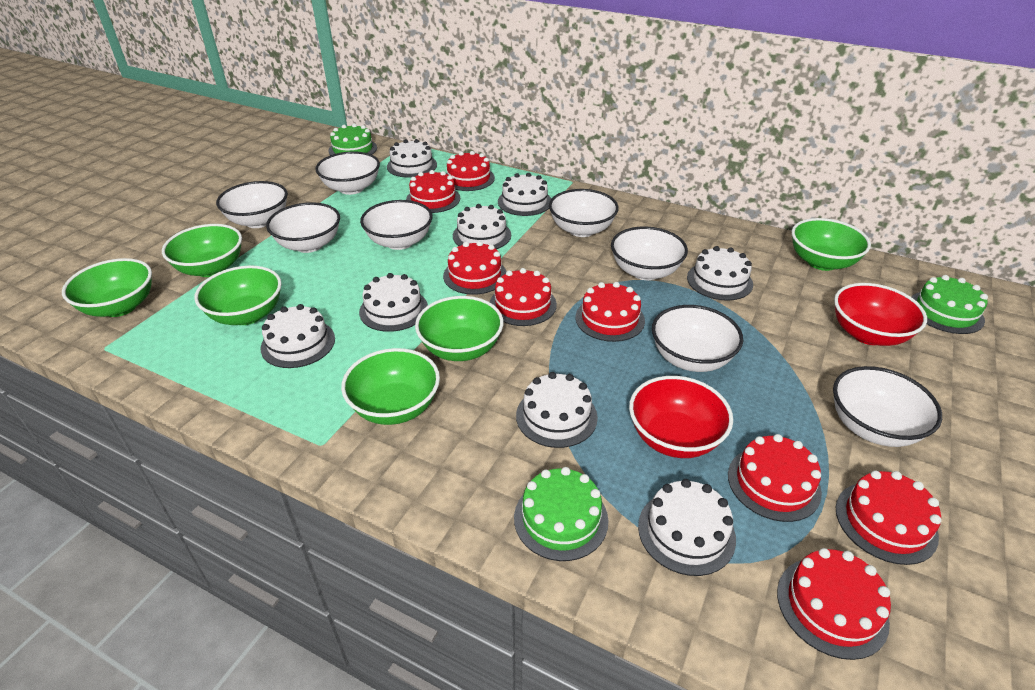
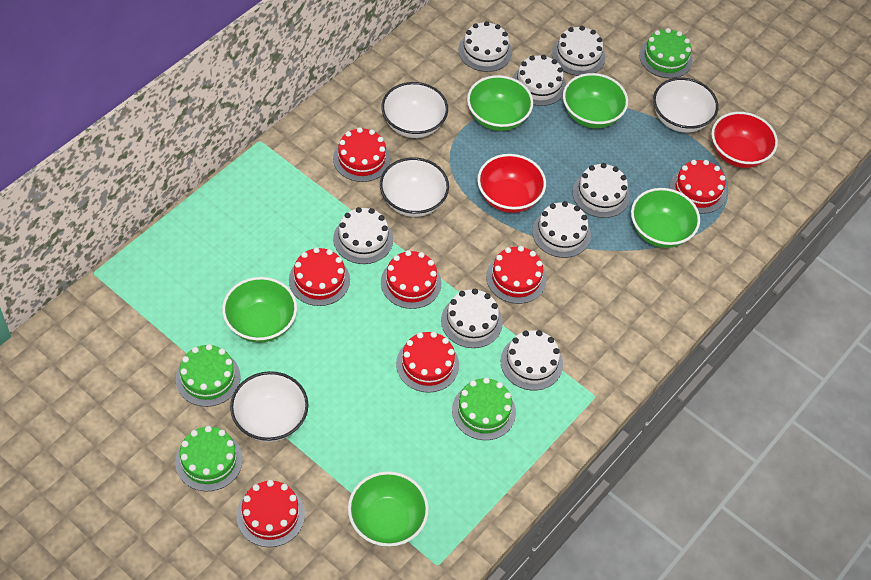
green bowl: 6 -> 5
green cake: 3 -> 4
red cake: 8 -> 7
white bowl: 8 -> 4

